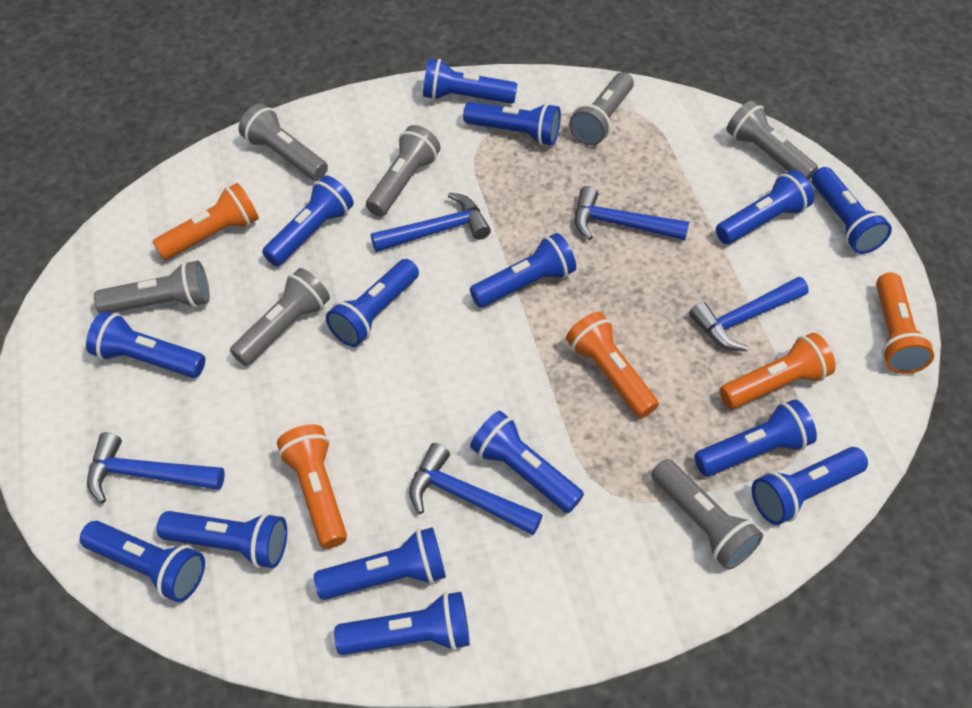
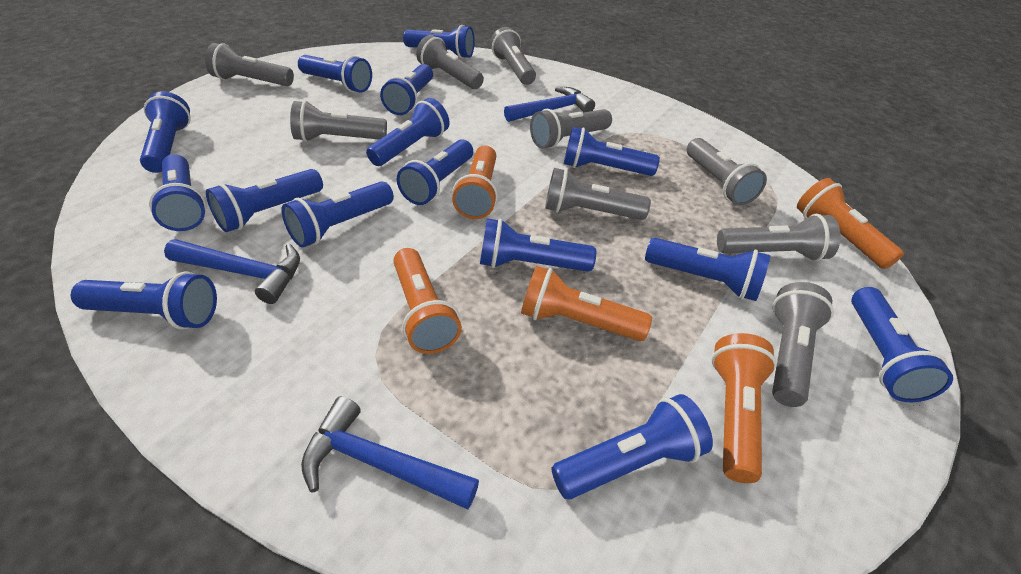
blue hammer: 5 -> 3
grey flashlight: 7 -> 9

